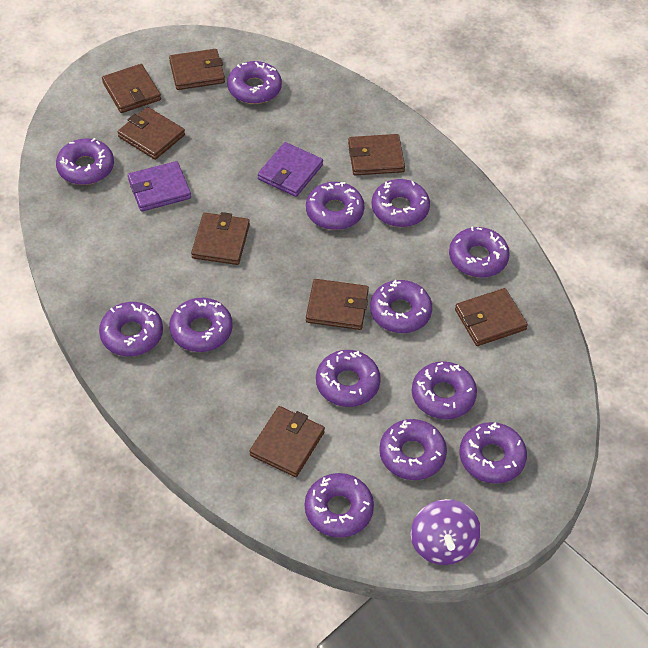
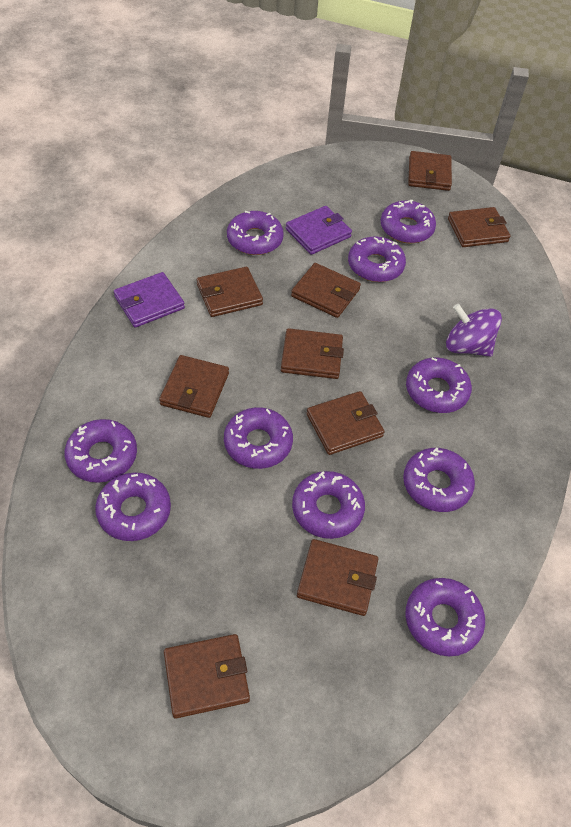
brown wallet: 8 -> 9
purple donut: 13 -> 10

